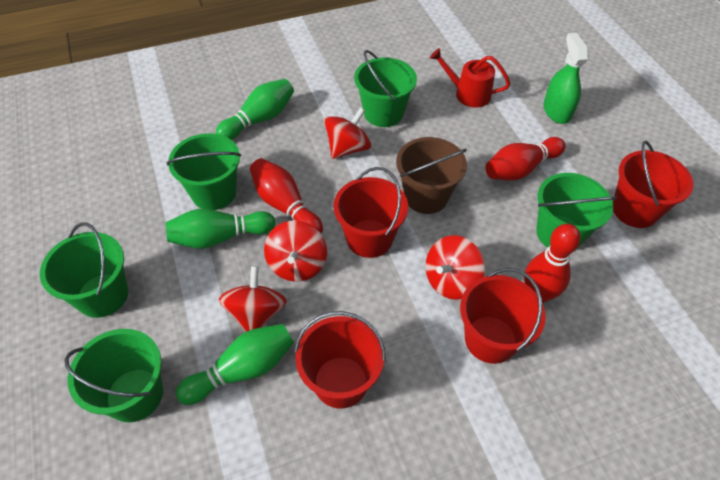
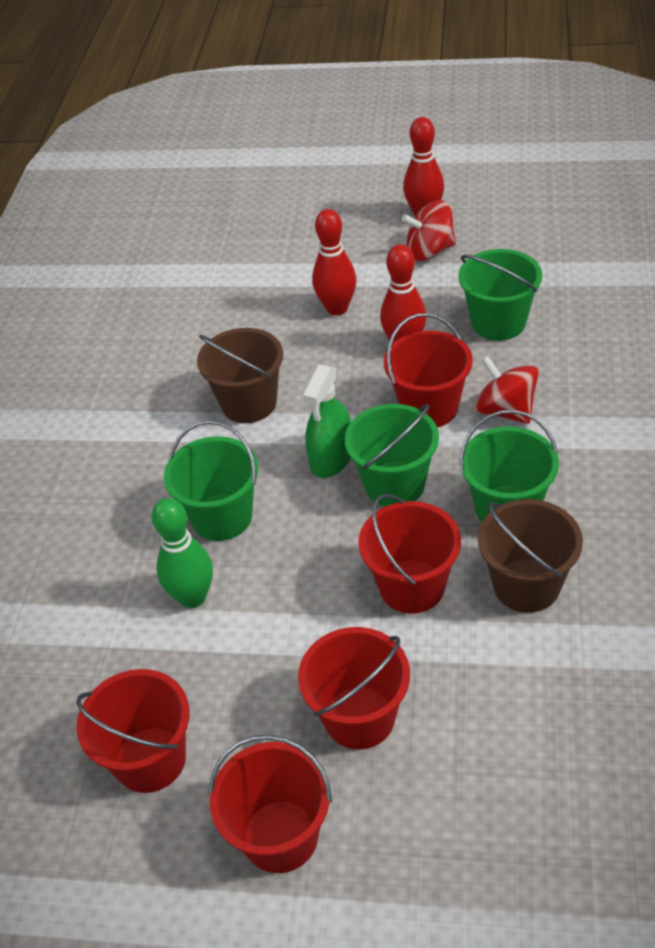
brown bucket: 1 -> 2
green bowling pin: 3 -> 1
green bucket: 5 -> 4
red bucket: 4 -> 5
red spinning top: 4 -> 2
red watering can: 1 -> 0

